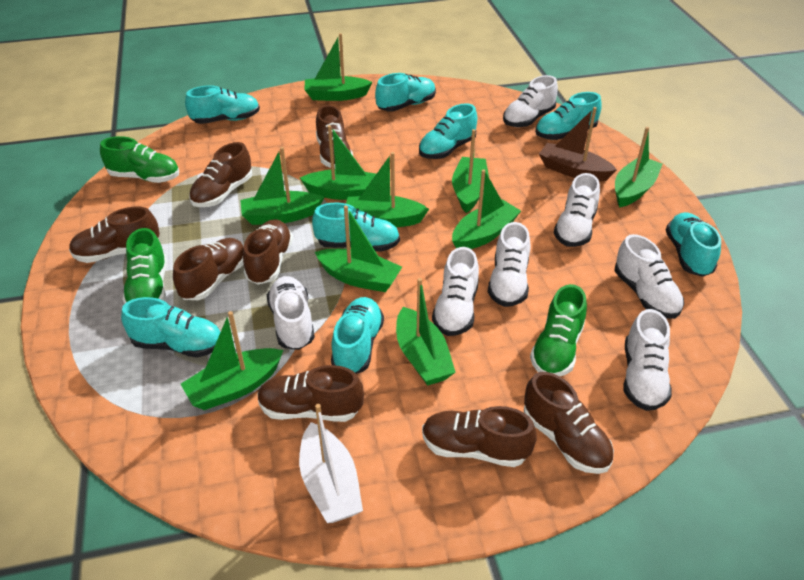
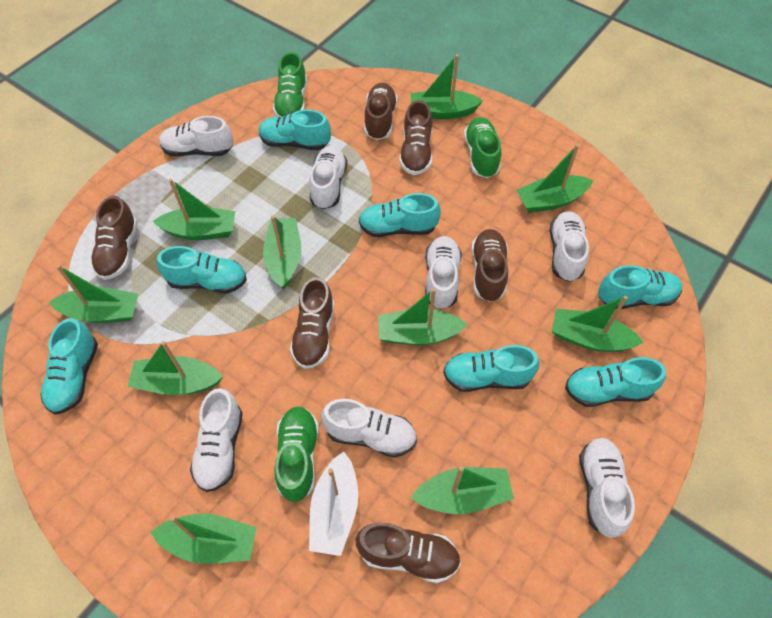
brown boat: 1 -> 0
brown shoe: 8 -> 6
turquoise shoe: 8 -> 7

